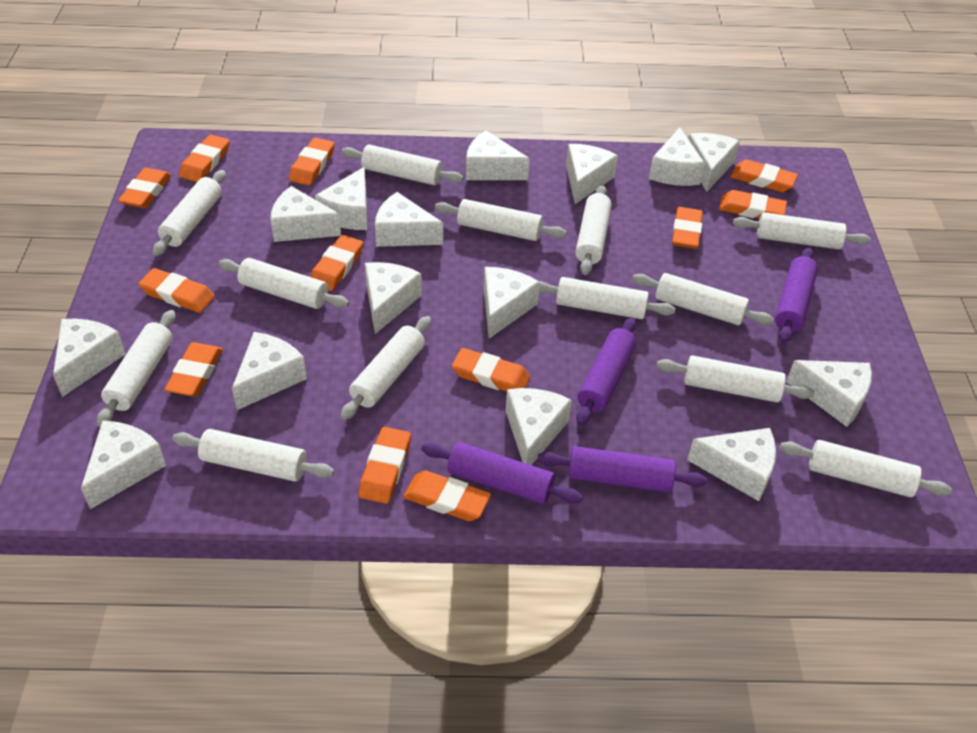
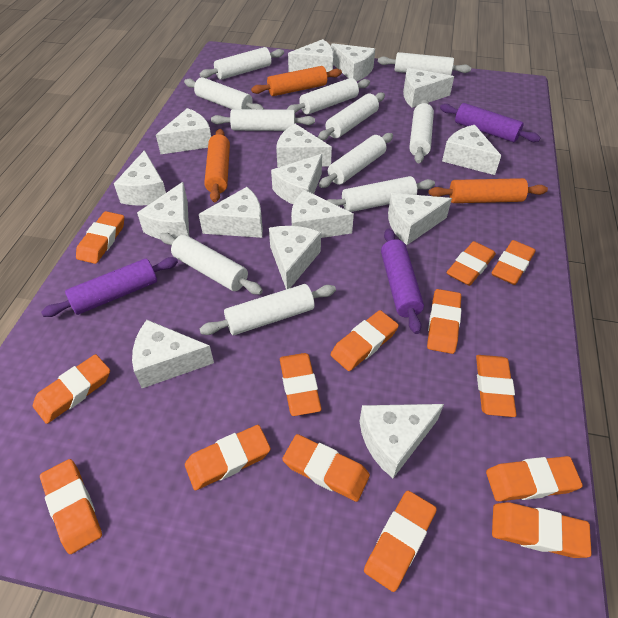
orange eraser: 12 -> 14
orange rolling pin: 0 -> 3
purple rolling pin: 4 -> 3
white rolling pin: 13 -> 11

